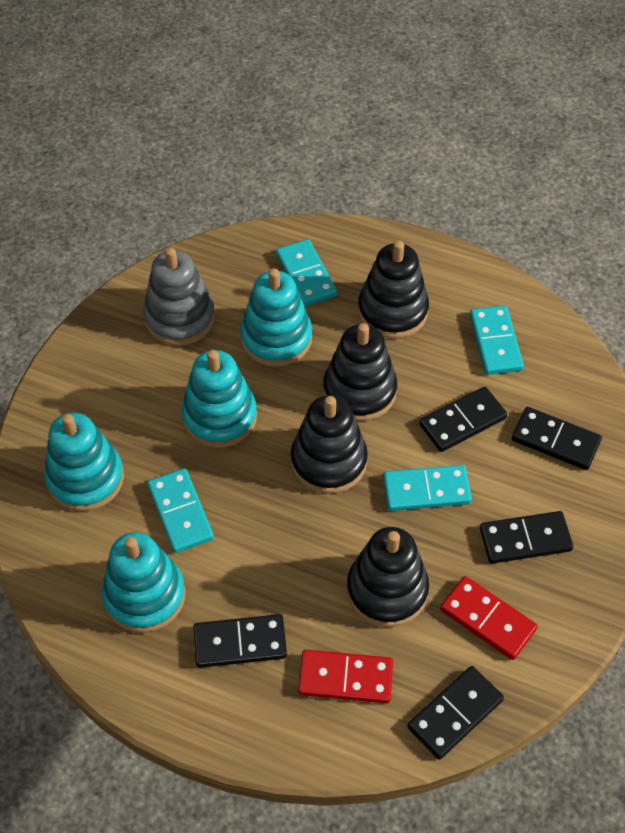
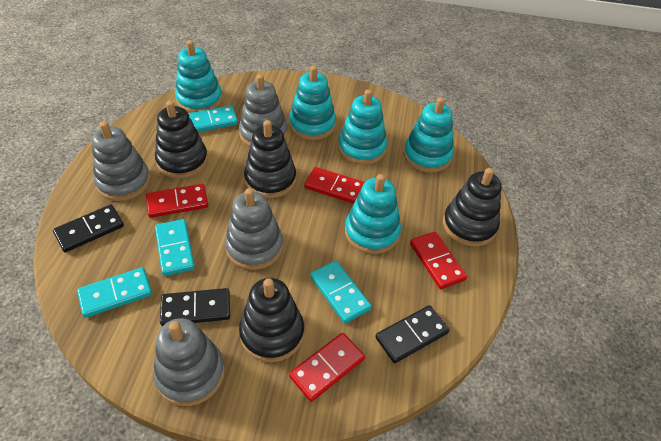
black domino: 5 -> 3
grey stacking toy: 1 -> 4
red domino: 2 -> 4
turquoise stacking toy: 4 -> 5

